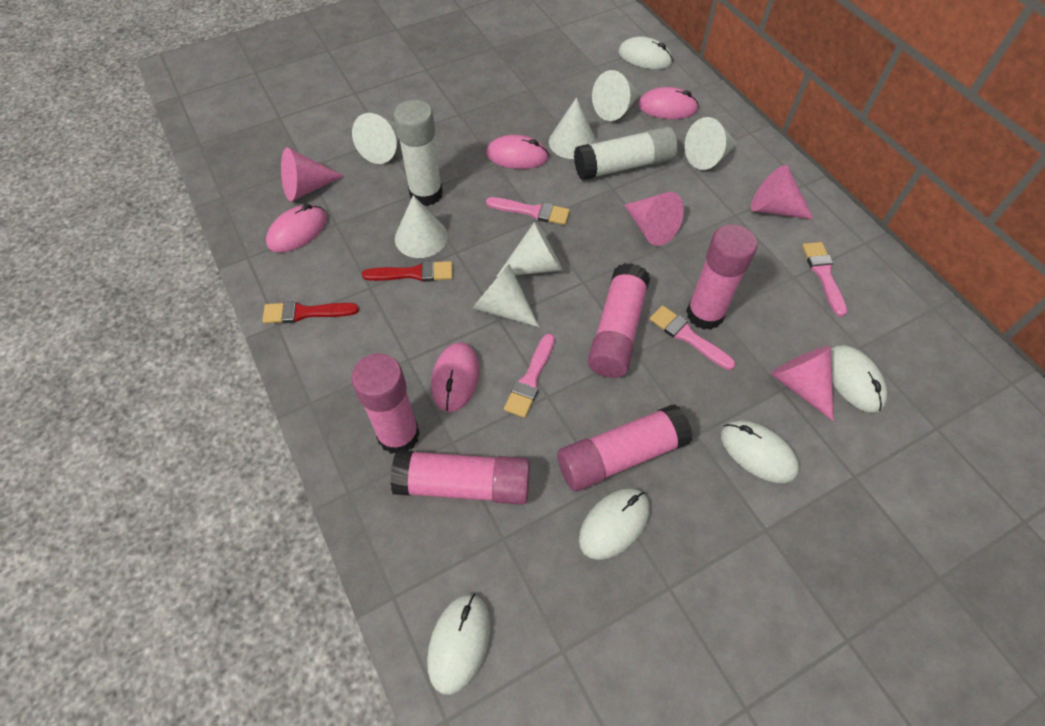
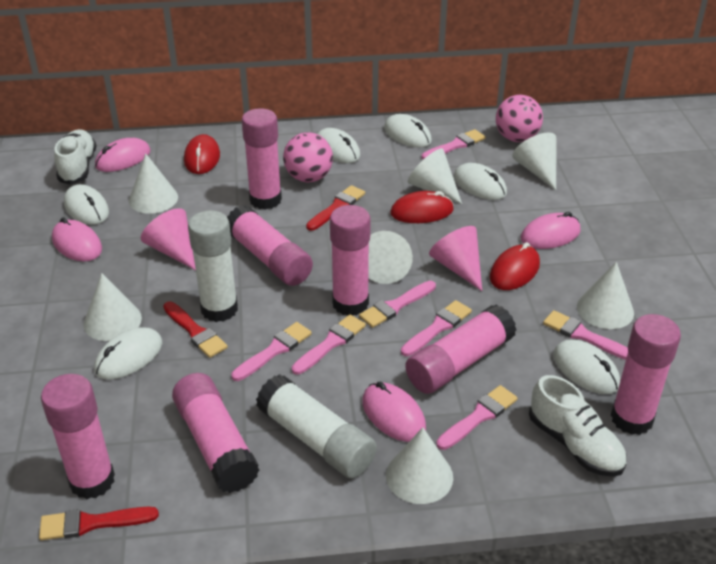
pink ball: 0 -> 2
pink brush: 4 -> 7
pink cone: 4 -> 2
pink glue stick: 5 -> 7
red brush: 2 -> 3
red mouse: 0 -> 3
white mouse: 5 -> 6
white shoe: 0 -> 2

